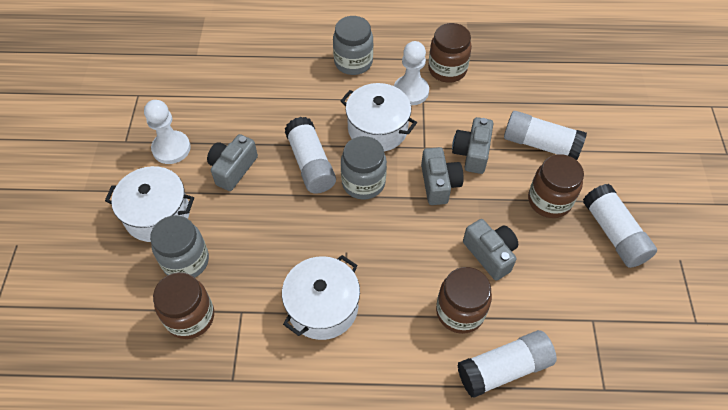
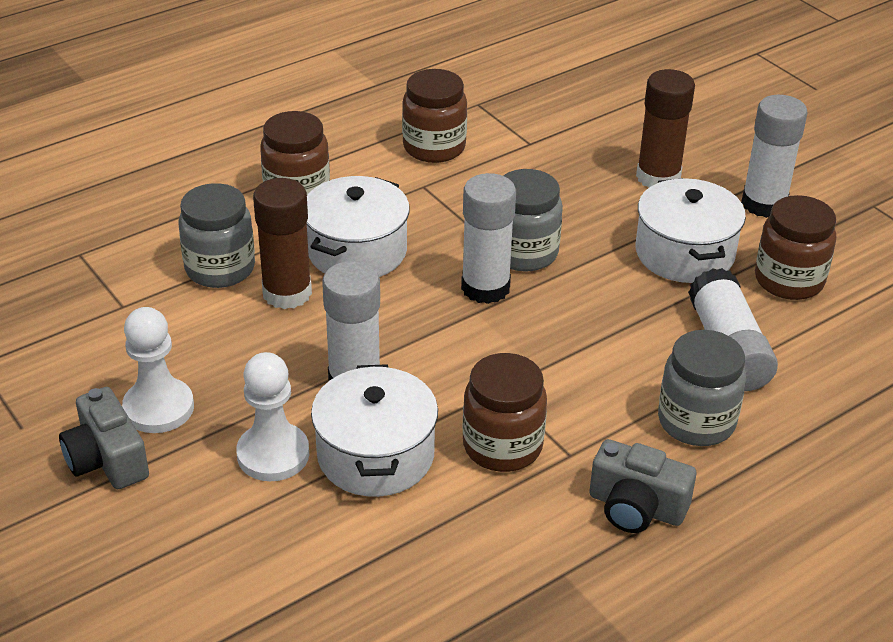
brown glue stick: 0 -> 2
grey camera: 4 -> 2

